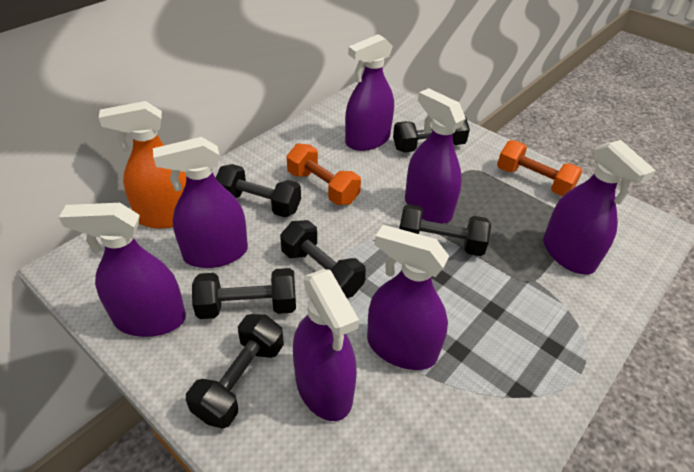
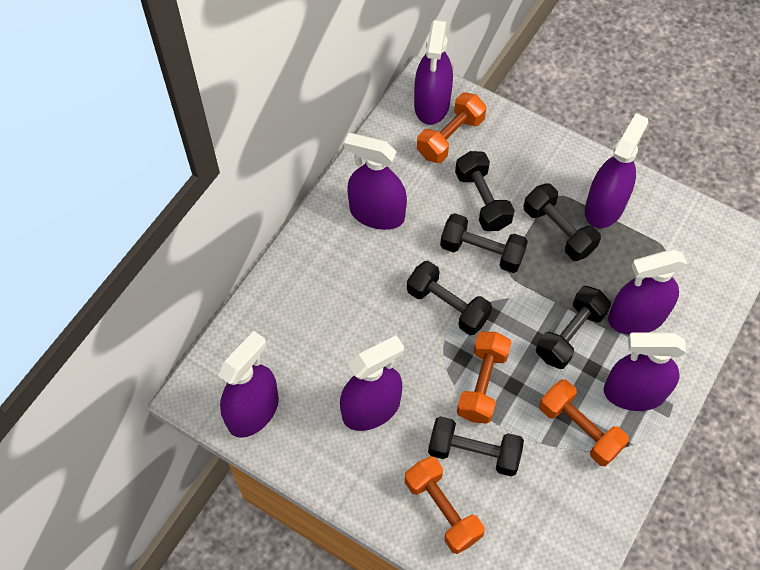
orange dumbbell: 2 -> 4
orange spray bottle: 1 -> 0

